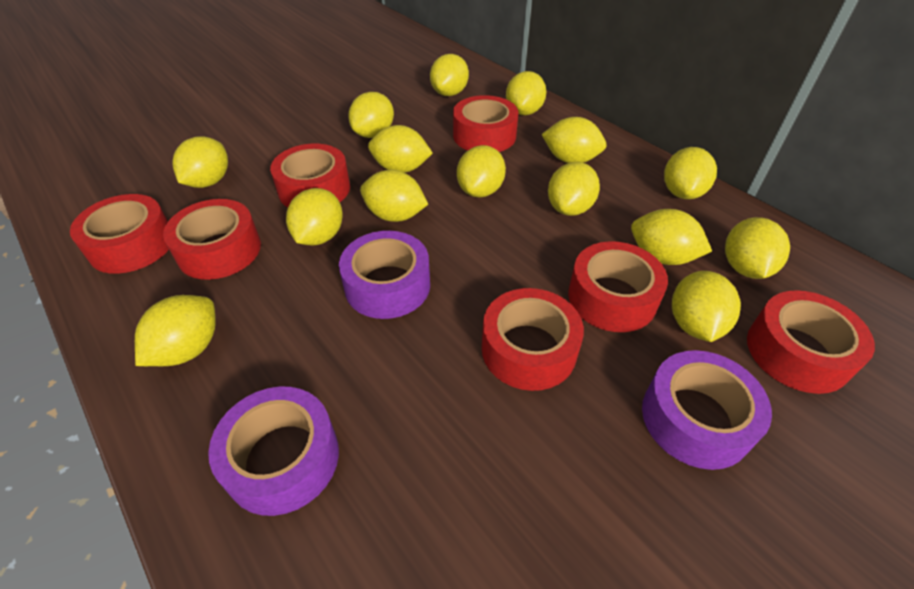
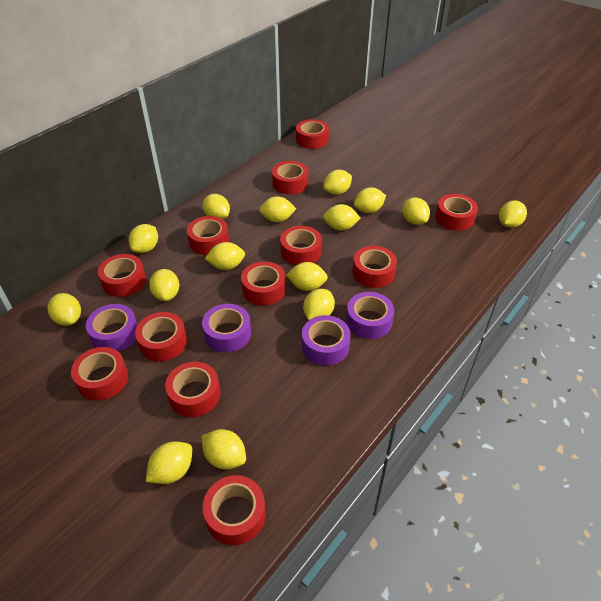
purple tape: 3 -> 4
red tape: 7 -> 12

